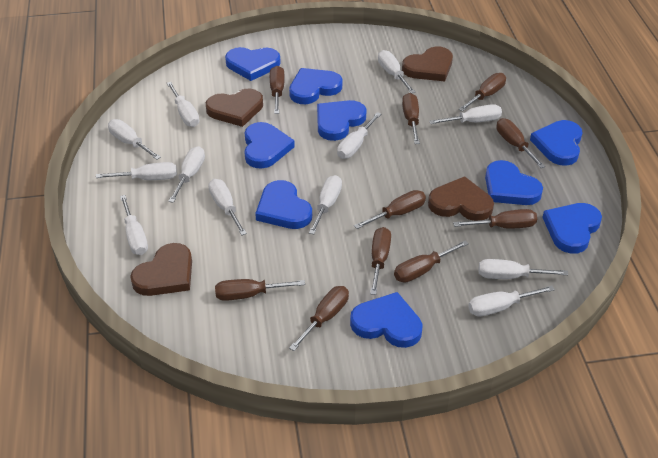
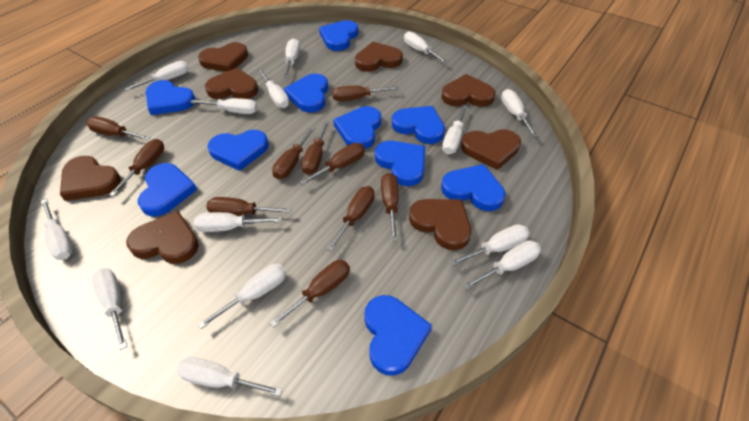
blue heart: 9 -> 10
brown heart: 4 -> 8
white screwdriver: 12 -> 14

